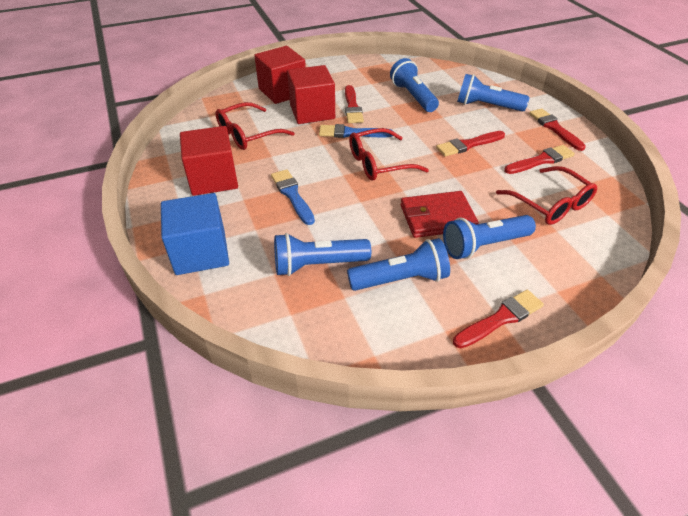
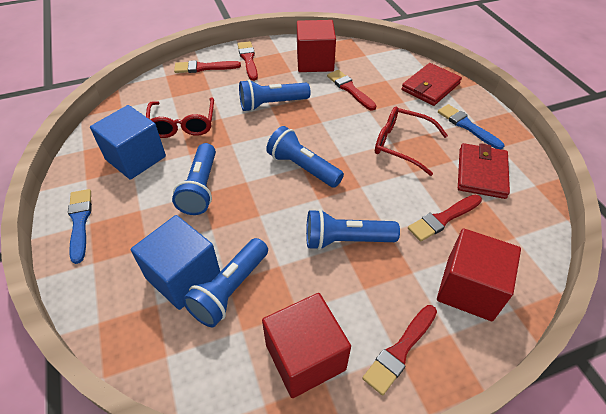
blue cube: 1 -> 2
red glasses: 3 -> 2
red wallet: 1 -> 2

